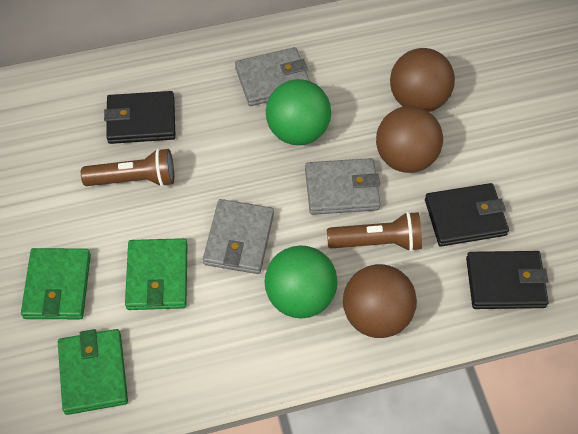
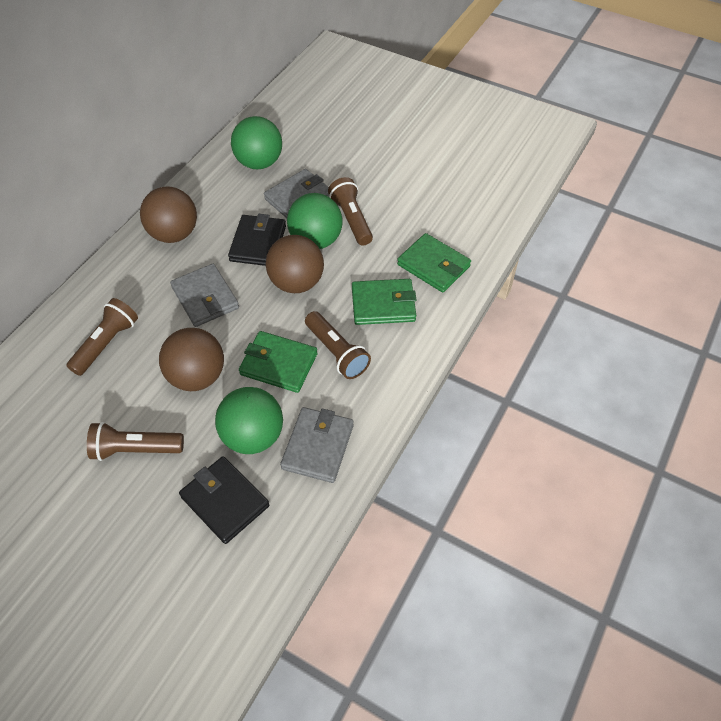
black wallet: 3 -> 2
brown flashlight: 2 -> 4
green ball: 2 -> 3

